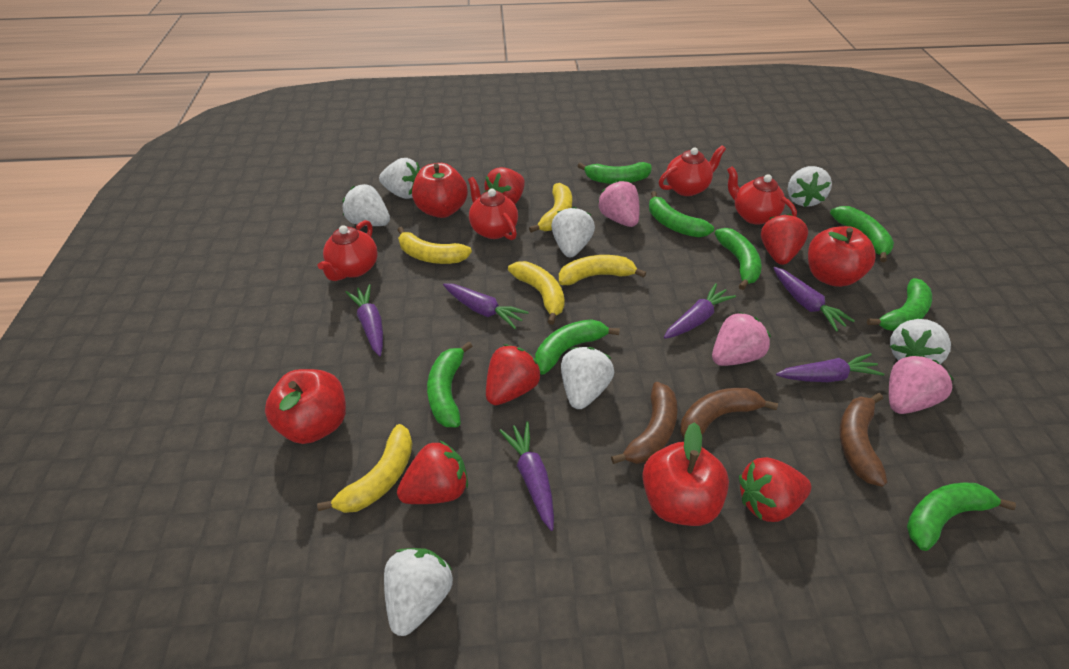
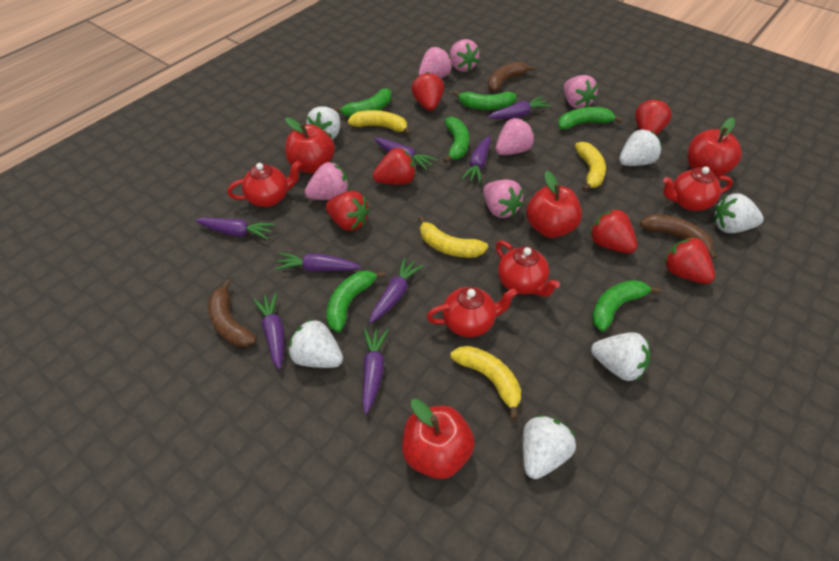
green banana: 8 -> 6
pink strawberry: 3 -> 6
purple carrot: 6 -> 8
red strawberry: 5 -> 6
white strawberry: 7 -> 6
yellow banana: 5 -> 4

